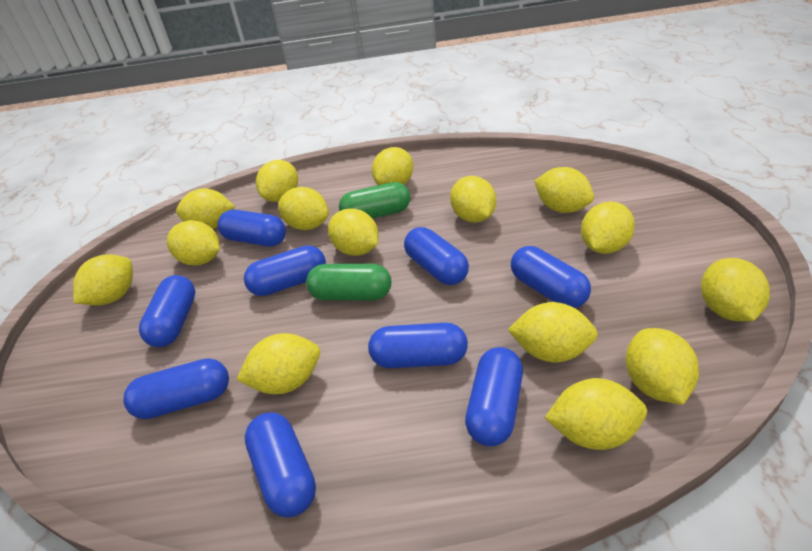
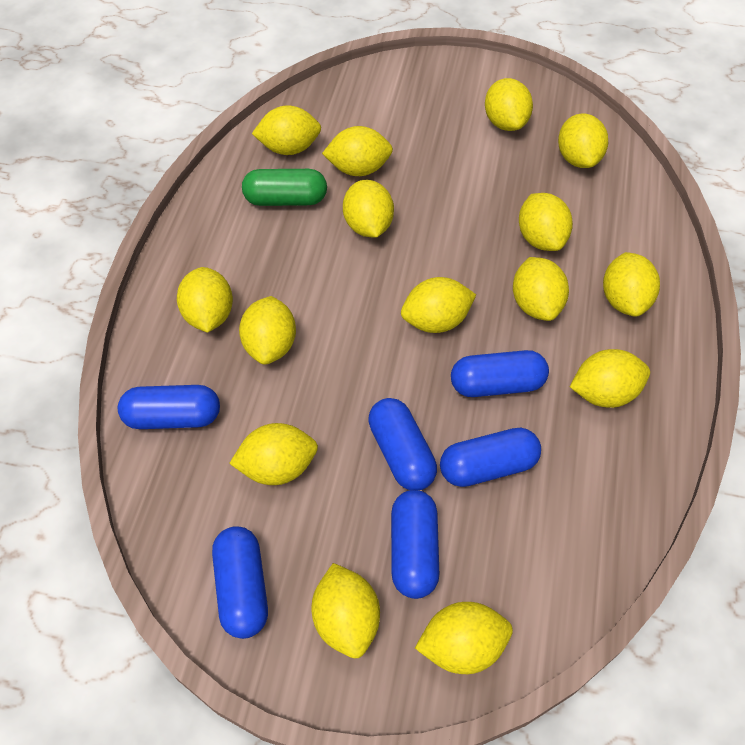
blue capsule: 9 -> 6
green capsule: 2 -> 1

